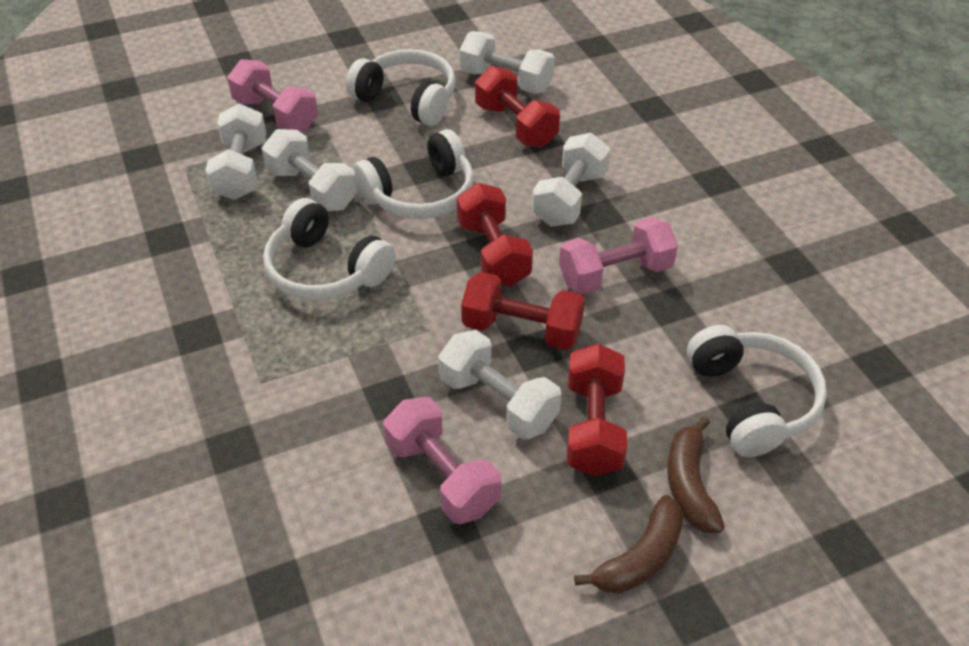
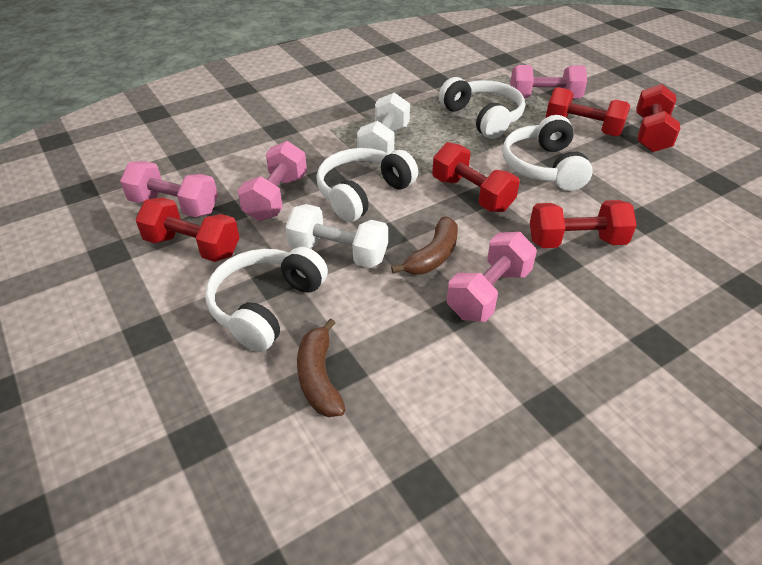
pink dumbbell: 3 -> 4
red dumbbell: 4 -> 5
white dumbbell: 5 -> 2

